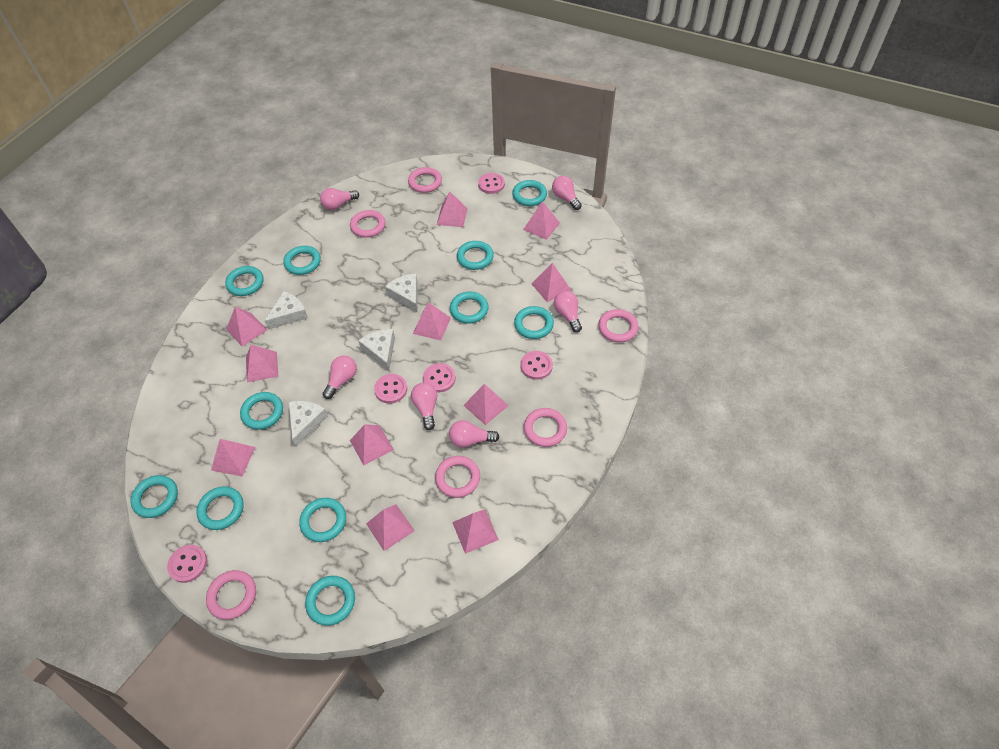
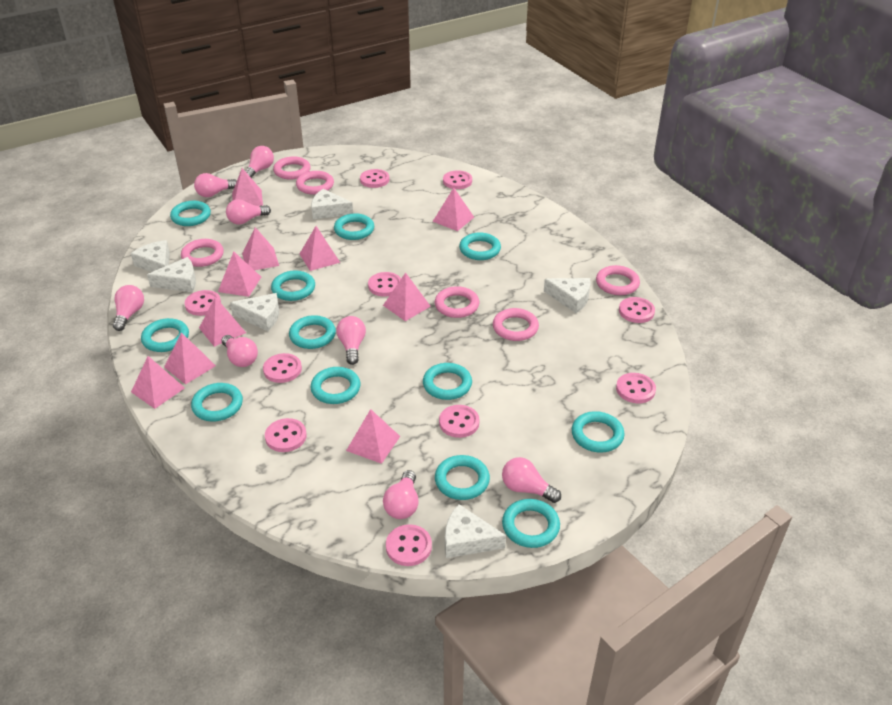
pink button: 5 -> 10
pink light bulb: 6 -> 8
pink pyramid: 11 -> 10
turquoise ring: 11 -> 12
white cheese: 4 -> 6

